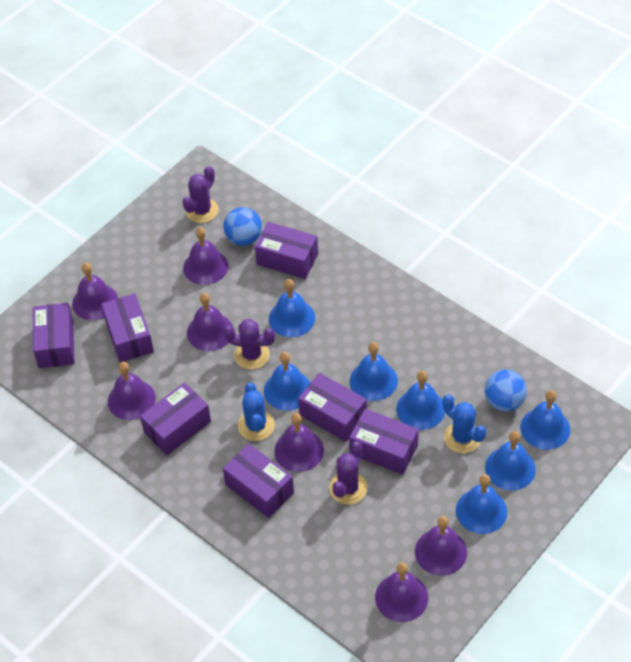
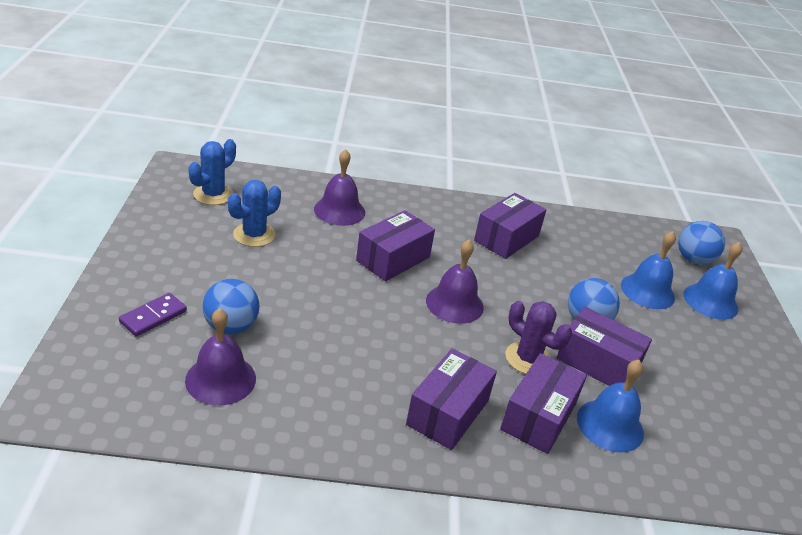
blue ball: 2 -> 3
blue bell: 7 -> 3
purple bell: 7 -> 3
purple box: 7 -> 5
purple cactus: 3 -> 1
purple domino: 0 -> 1

